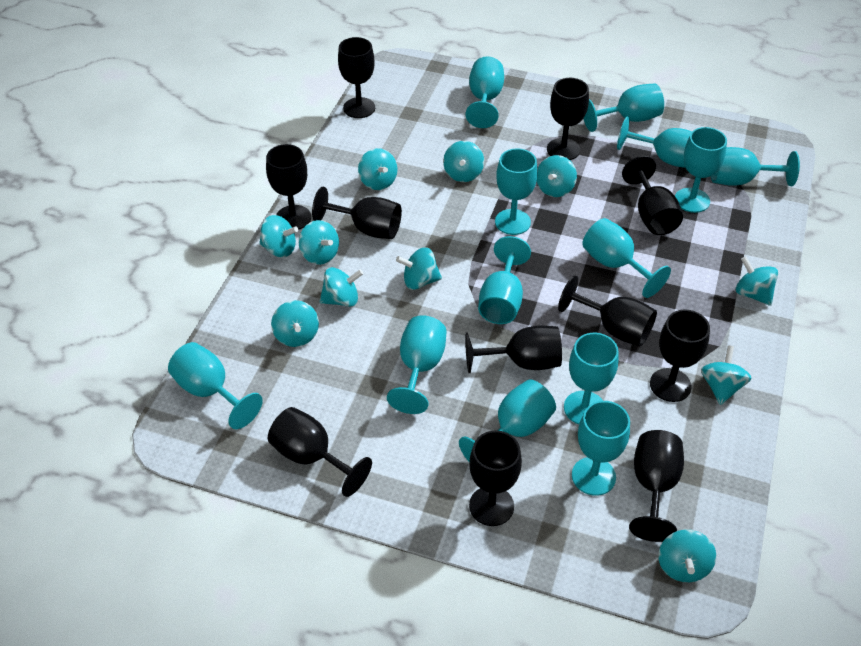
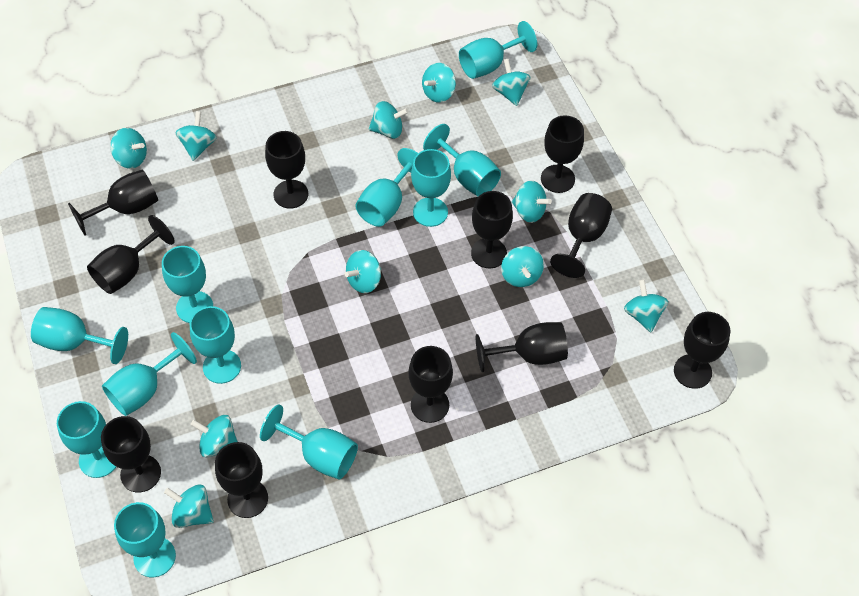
turquoise goblet: 13 -> 11

